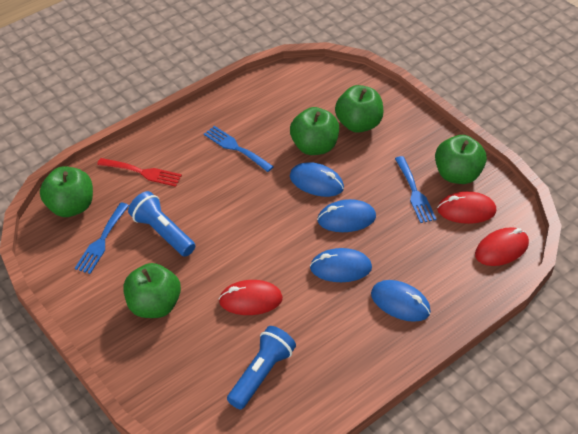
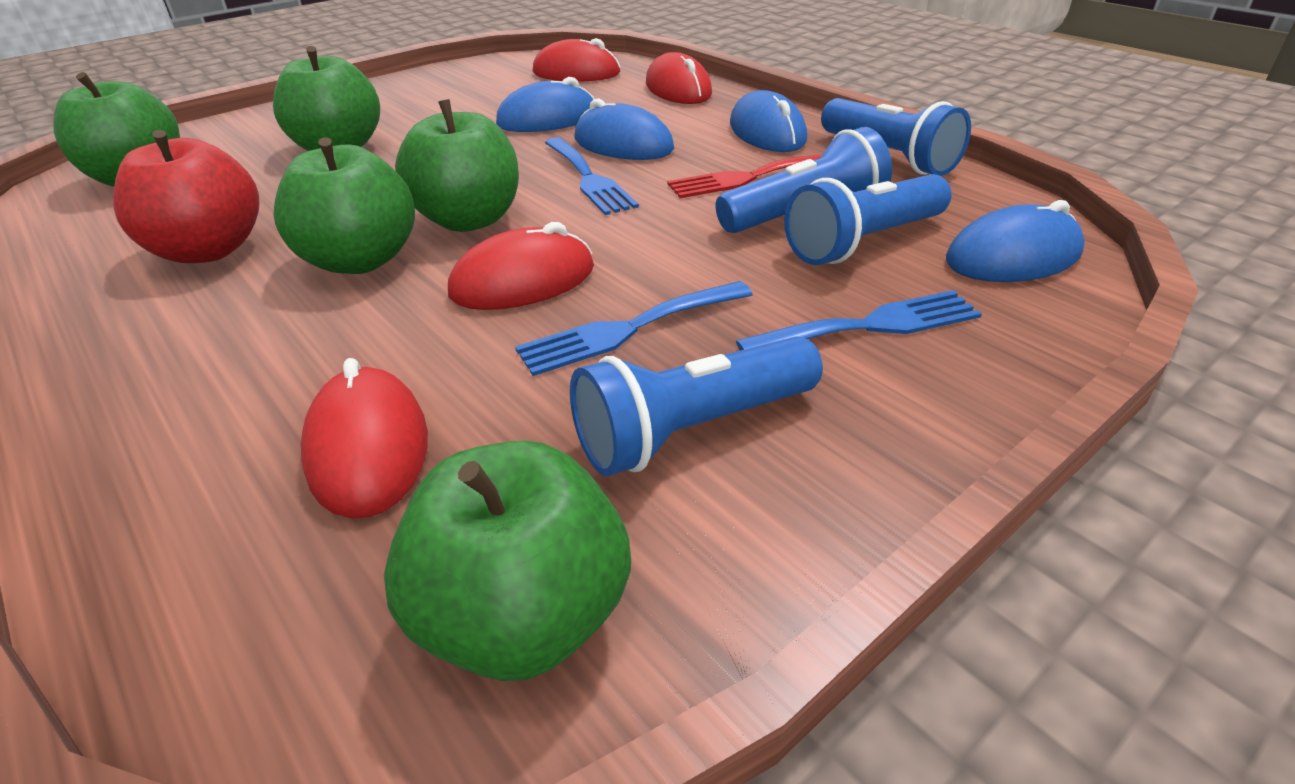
blue flashlight: 2 -> 4
red apple: 0 -> 1
red mouse: 3 -> 4

